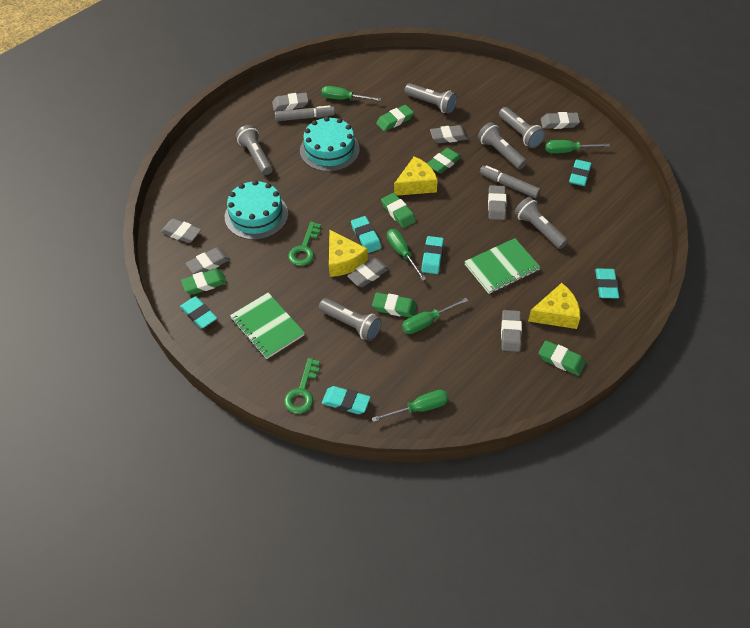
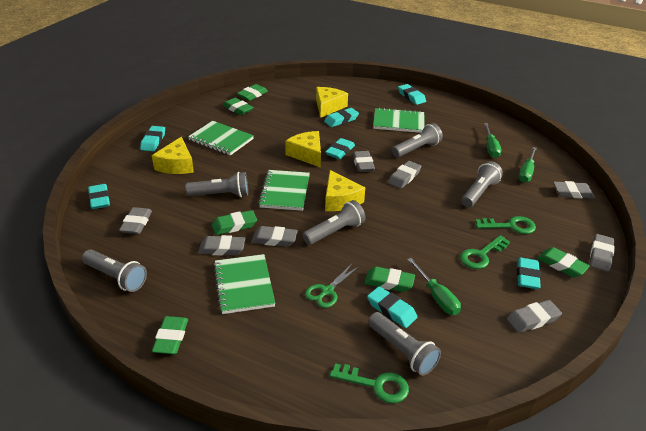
green key: 2 -> 3
green notebook: 2 -> 4
green scissors: 0 -> 1
green screwdriver: 5 -> 3
grey marker: 2 -> 0
turquoise cake: 2 -> 0
turquoise eraser: 6 -> 7
yellow cheese: 3 -> 4

